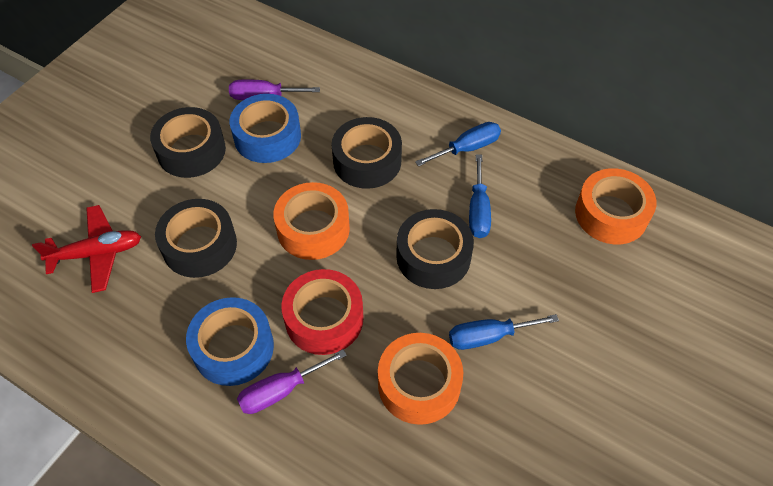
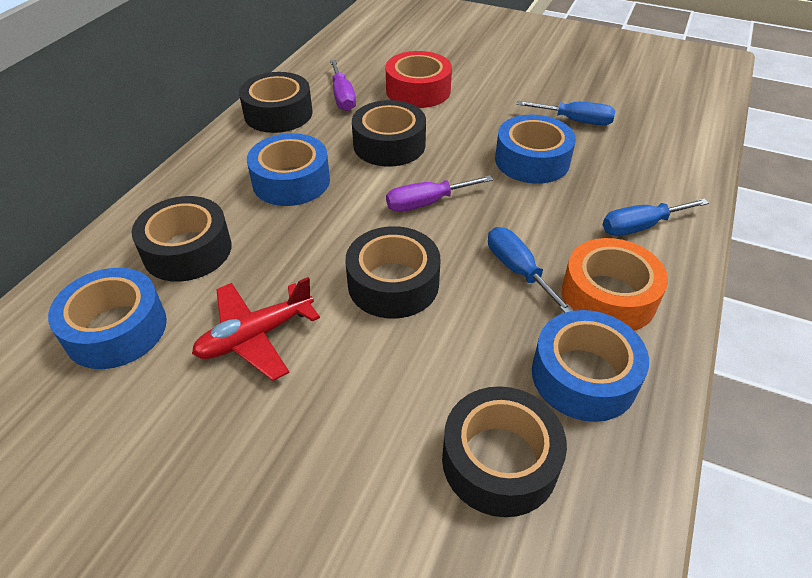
black tape: 4 -> 5
blue tape: 2 -> 4
orange tape: 3 -> 1

